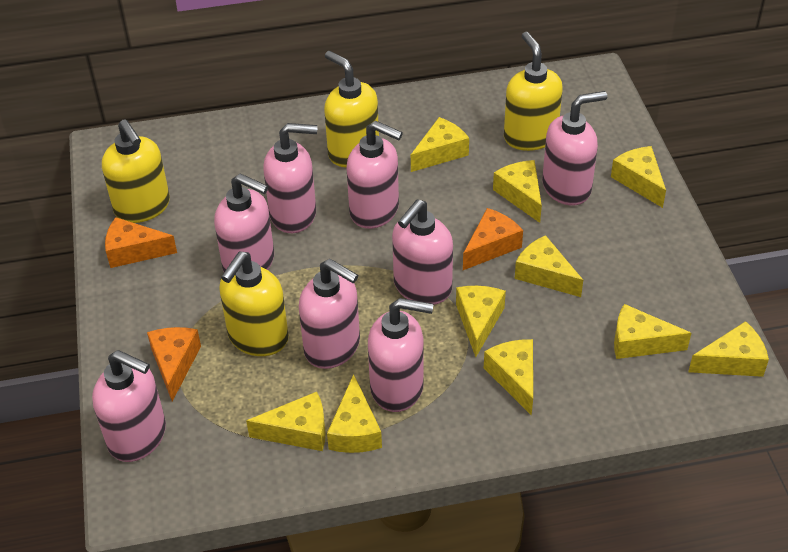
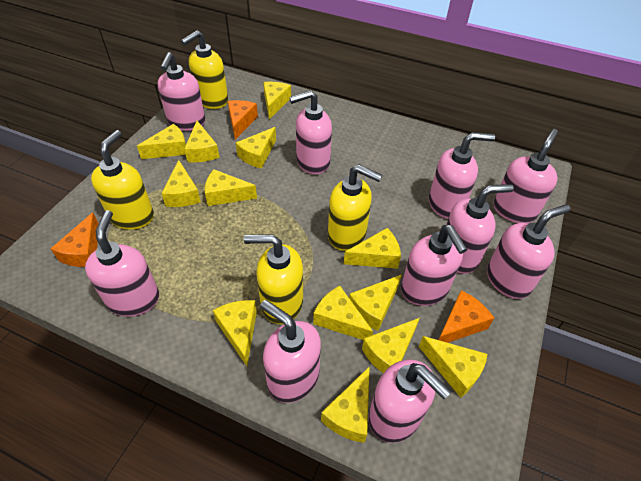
pink soap dispenser: 8 -> 10
yellow cheese: 10 -> 13

